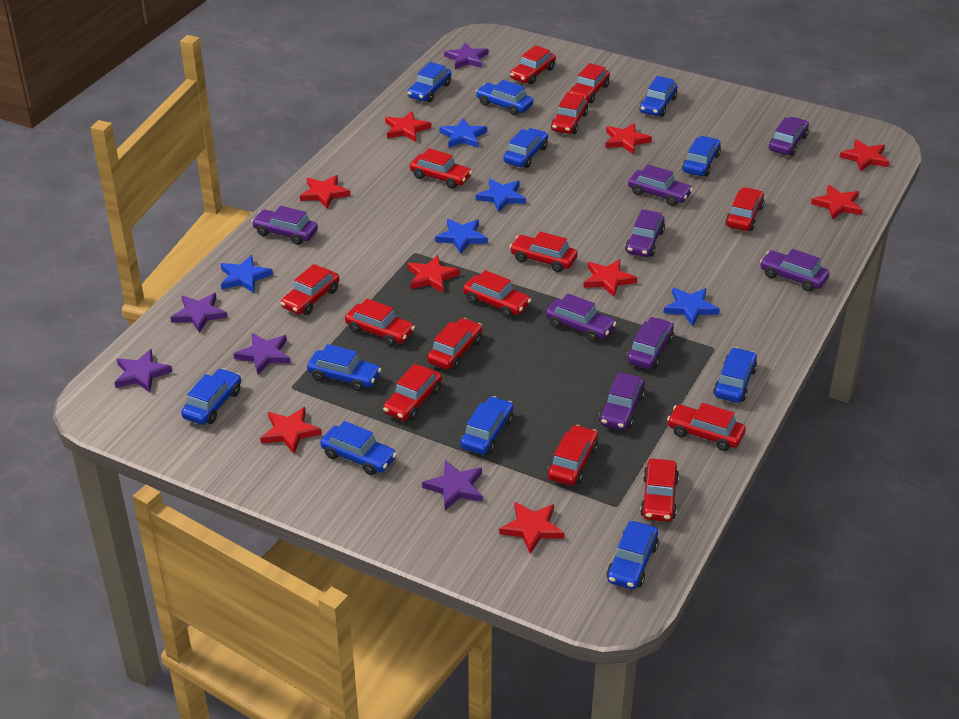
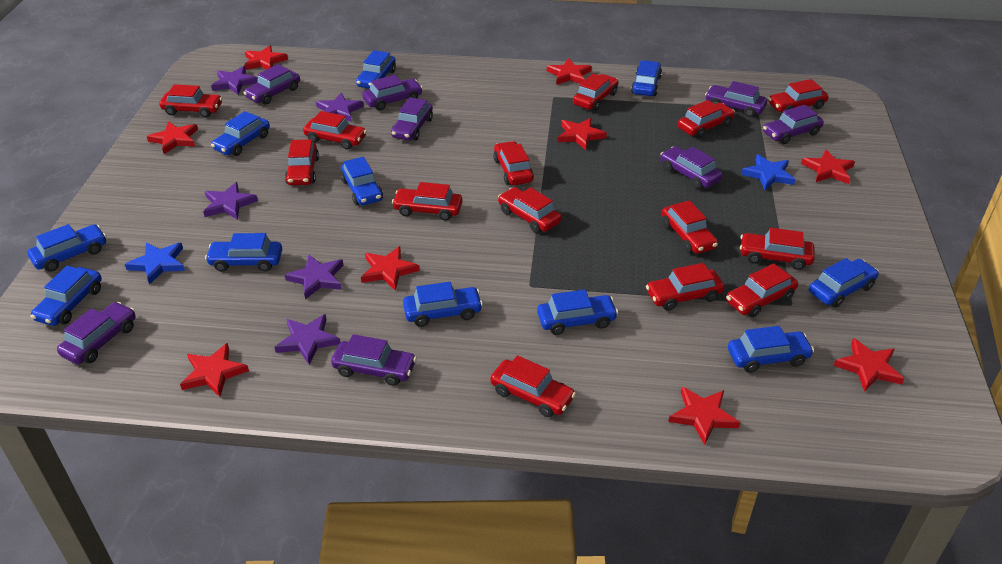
blue star: 5 -> 2

